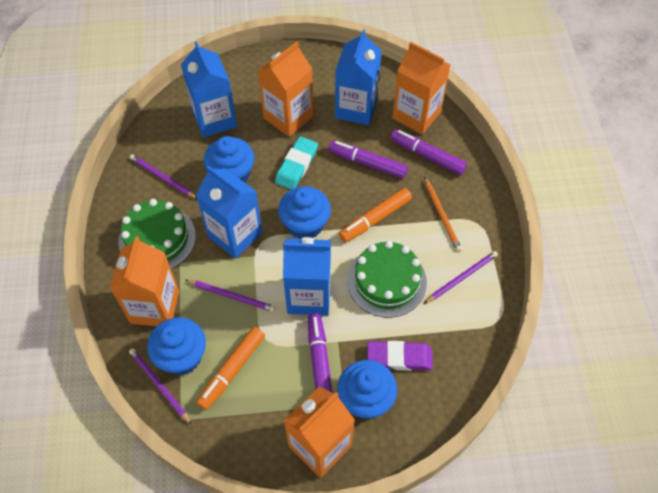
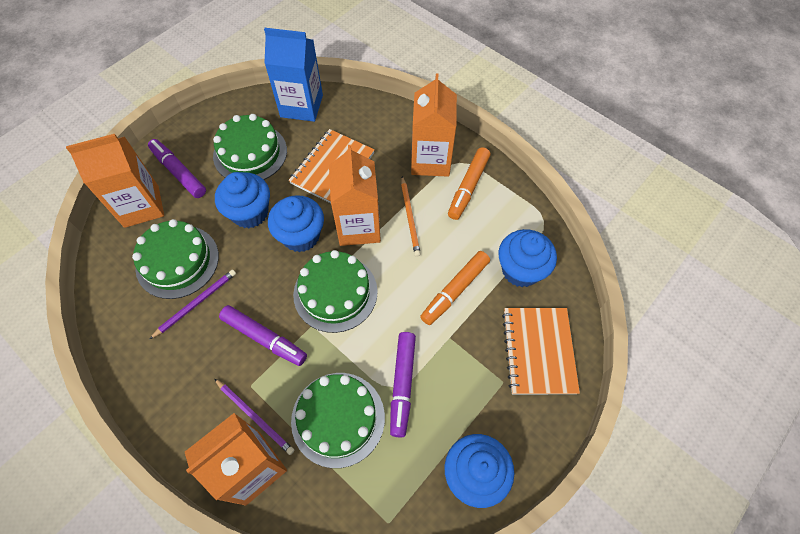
blue carton: 4 -> 1
green cake: 2 -> 4
orange notebook: 0 -> 2
purple eraser: 1 -> 0
purple pencil: 4 -> 2
turquoise eraser: 1 -> 0

